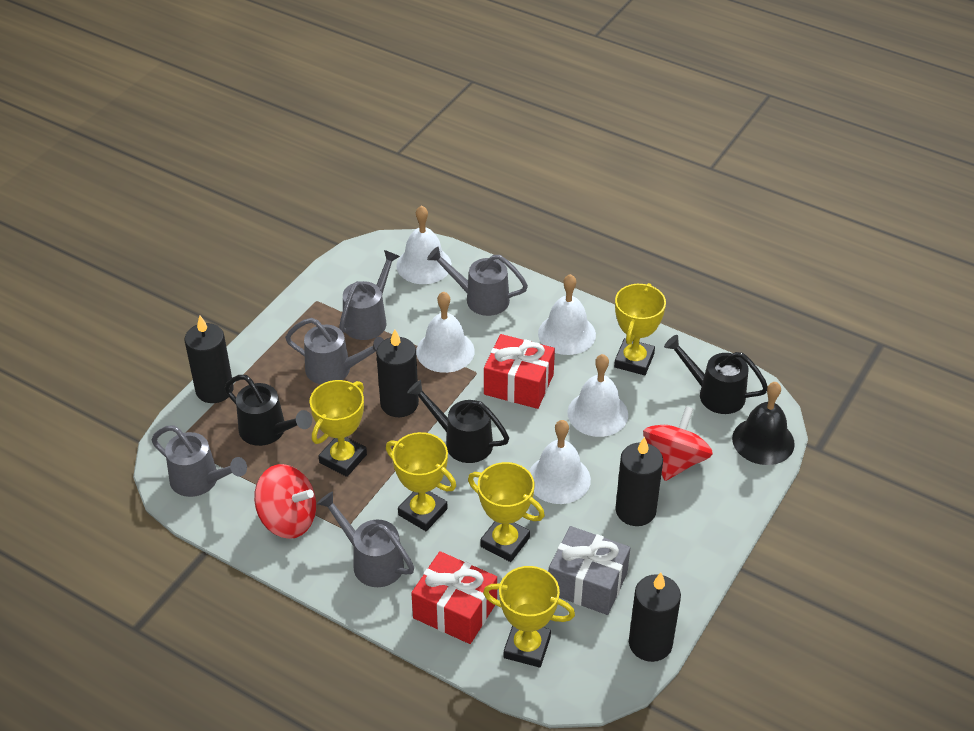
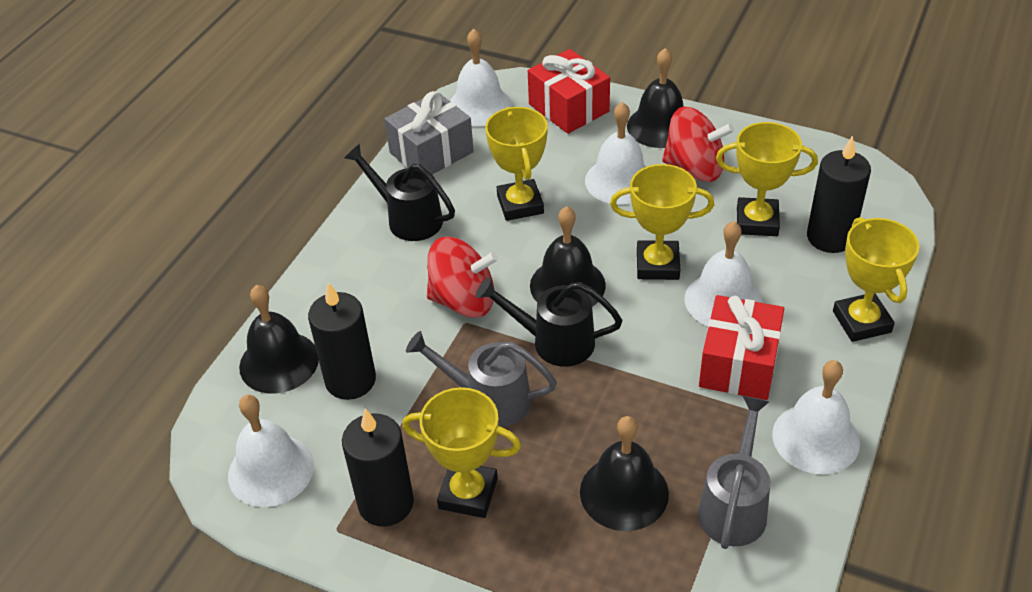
black bell: 1 -> 4
black candle: 4 -> 3
black watering can: 3 -> 2
grey watering can: 5 -> 2

